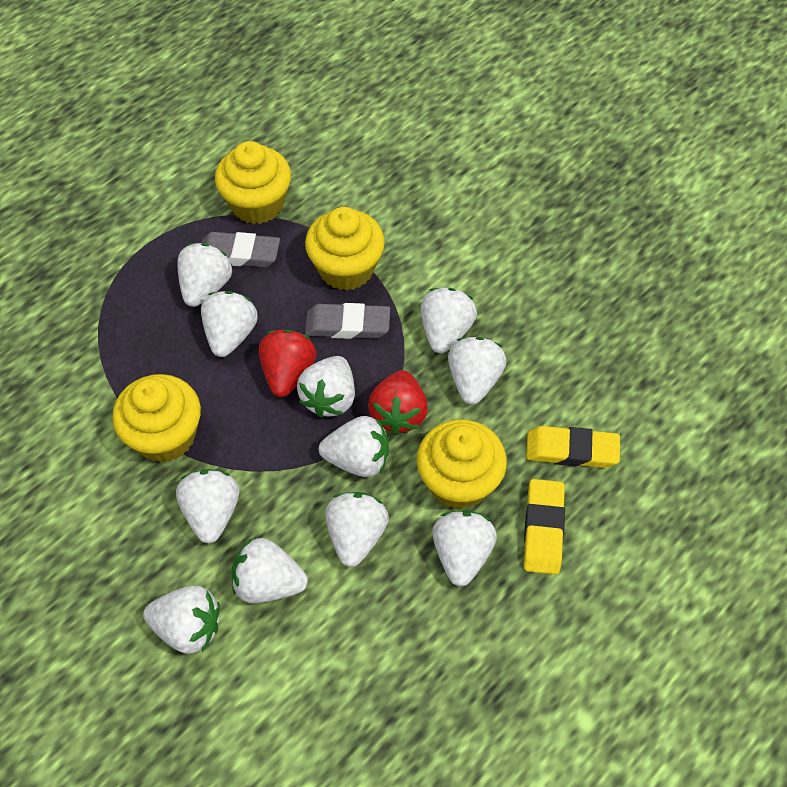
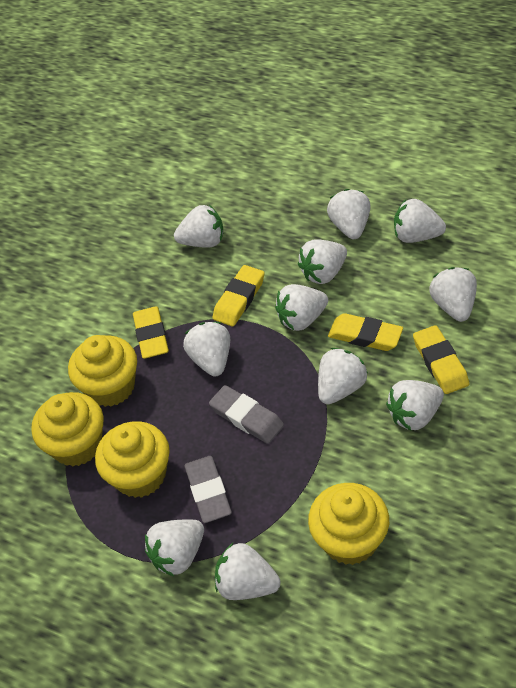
red strawberry: 2 -> 0
yellow eraser: 2 -> 4

